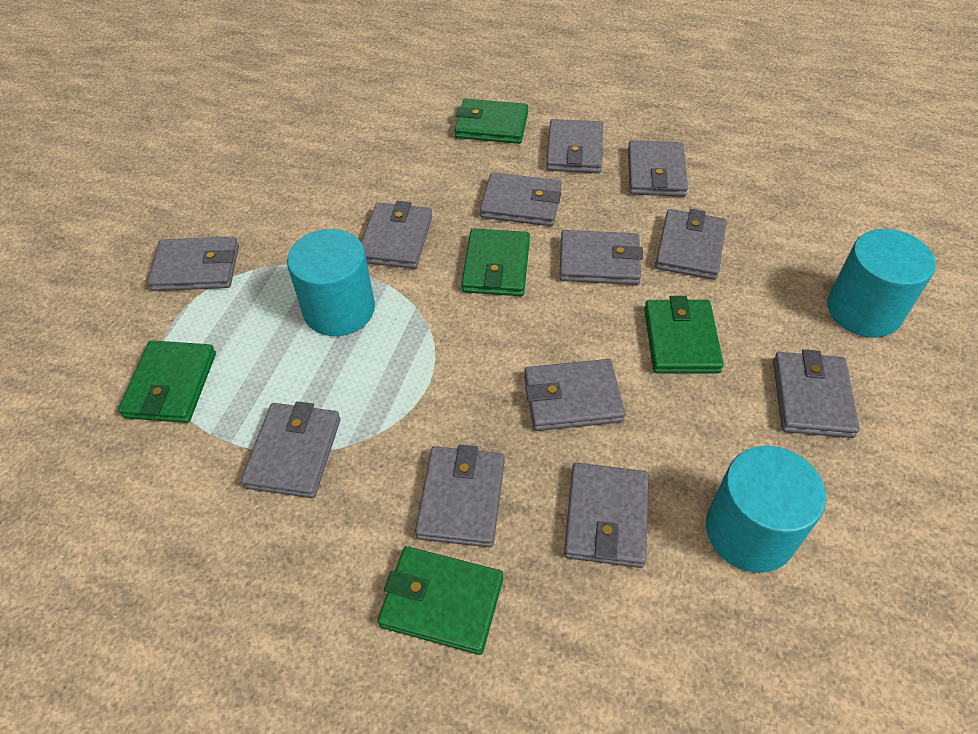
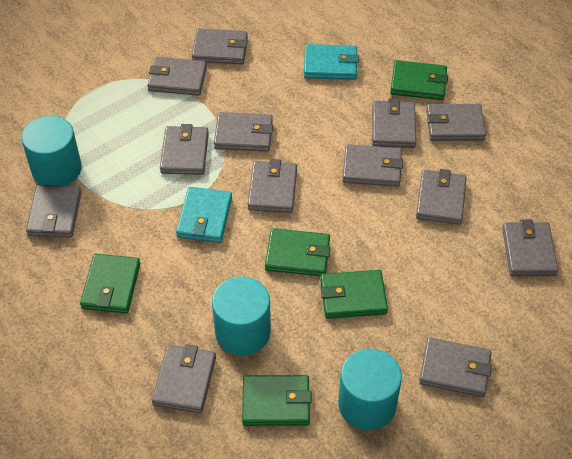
grey wallet: 12 -> 13
turquoise wallet: 0 -> 2

